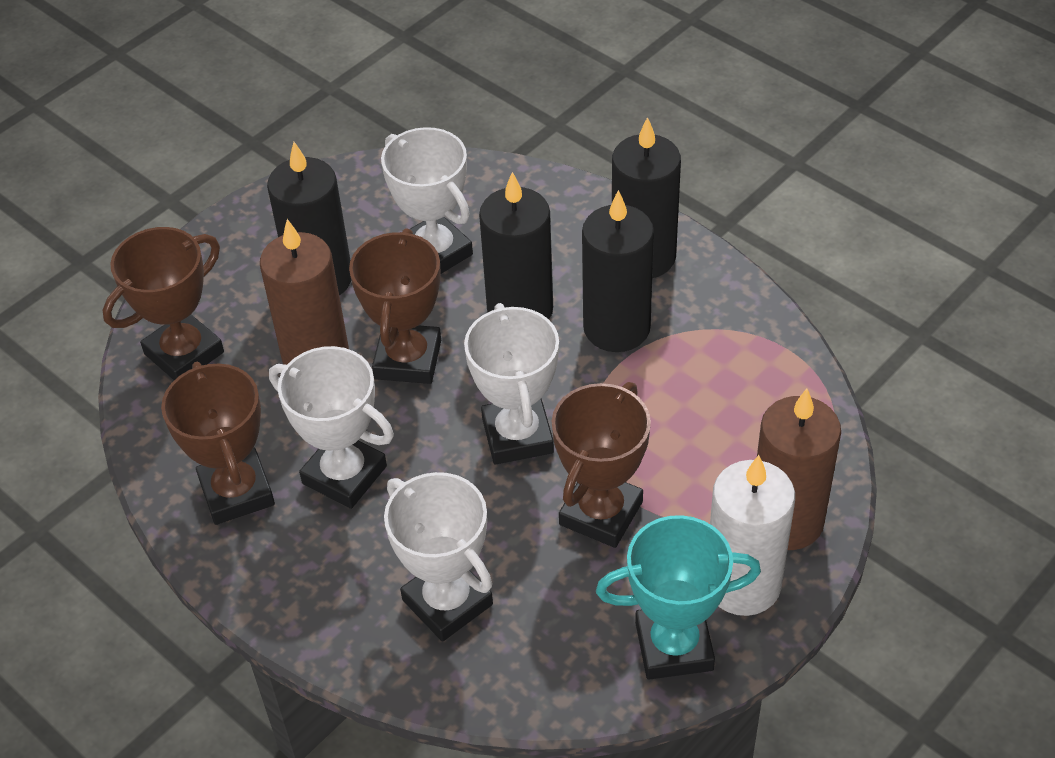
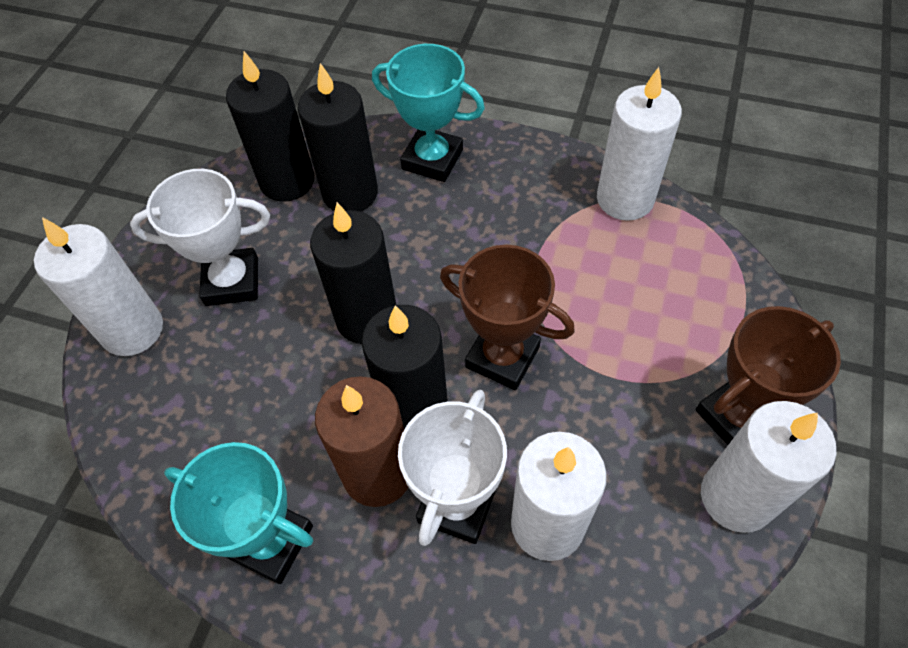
brown candle: 2 -> 1
brown trophy: 4 -> 2
turquoise trophy: 1 -> 2
white candle: 1 -> 4
white trophy: 4 -> 2

